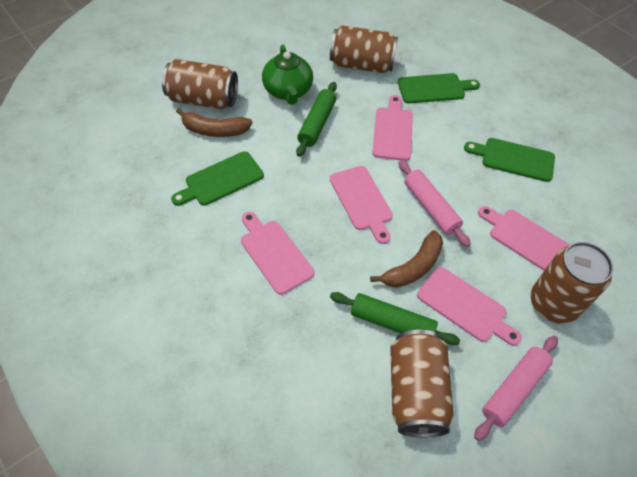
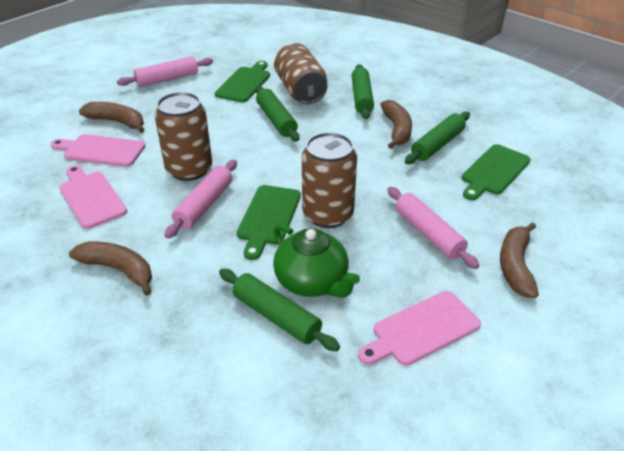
brown banana: 2 -> 4
brown can: 4 -> 3
green rolling pin: 2 -> 4
pink cutting board: 5 -> 3
pink rolling pin: 2 -> 3

